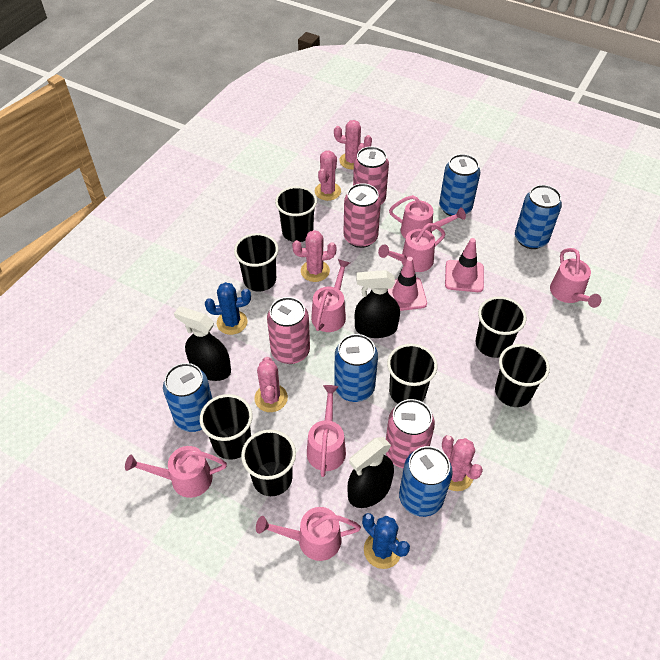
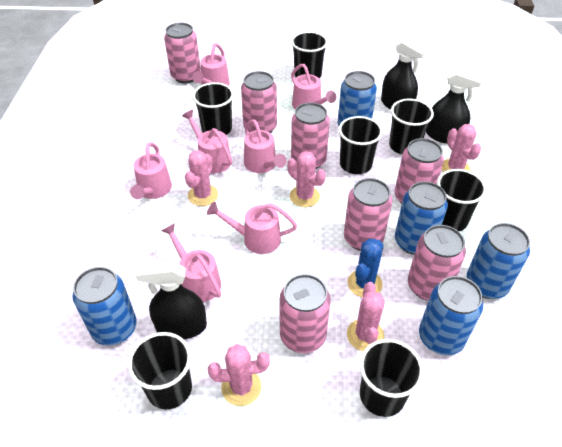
blue cactus: 2 -> 1
pink can: 4 -> 7
pink traffic cone: 2 -> 0

